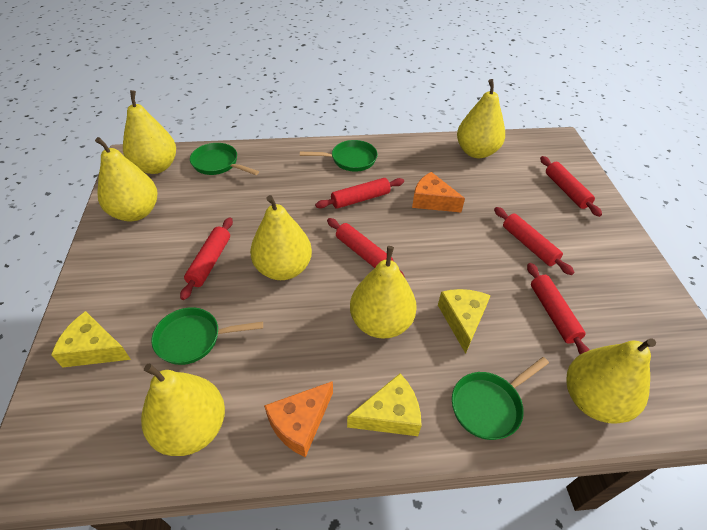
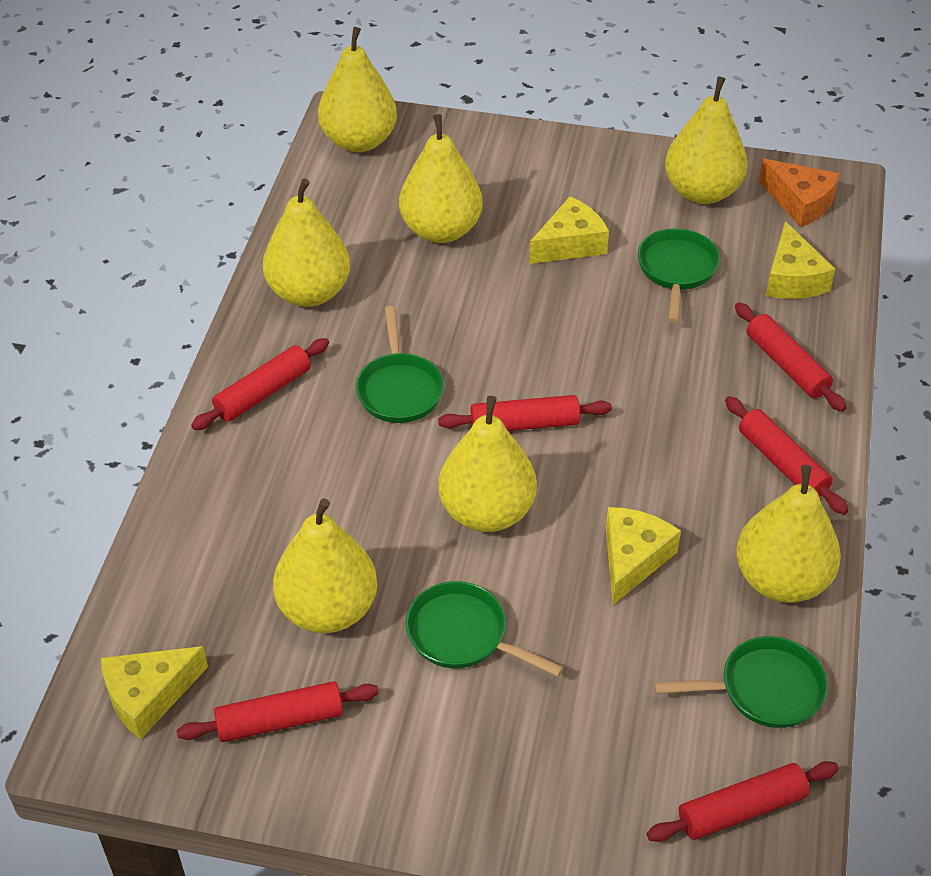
orange cheese: 2 -> 1
yellow cheese: 3 -> 4

